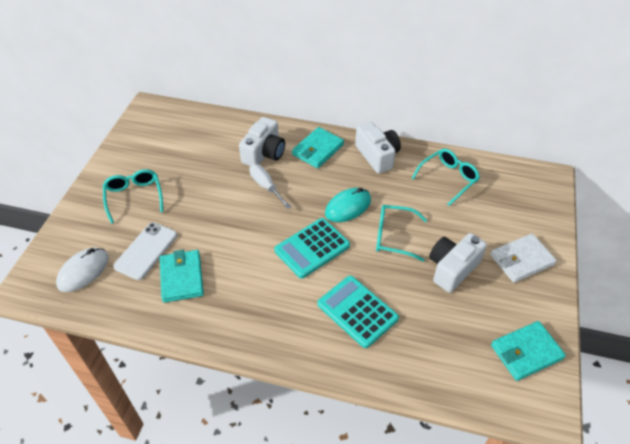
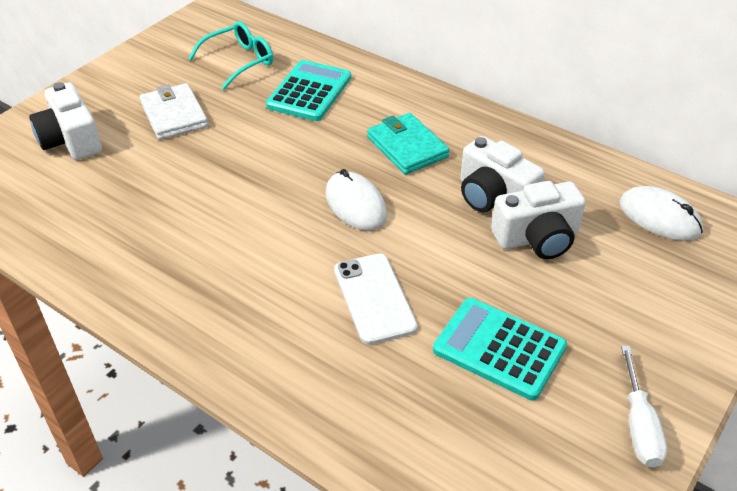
turquoise glasses: 3 -> 1
turquoise mouse: 1 -> 0
turquoise wallet: 3 -> 1
white mouse: 1 -> 2

